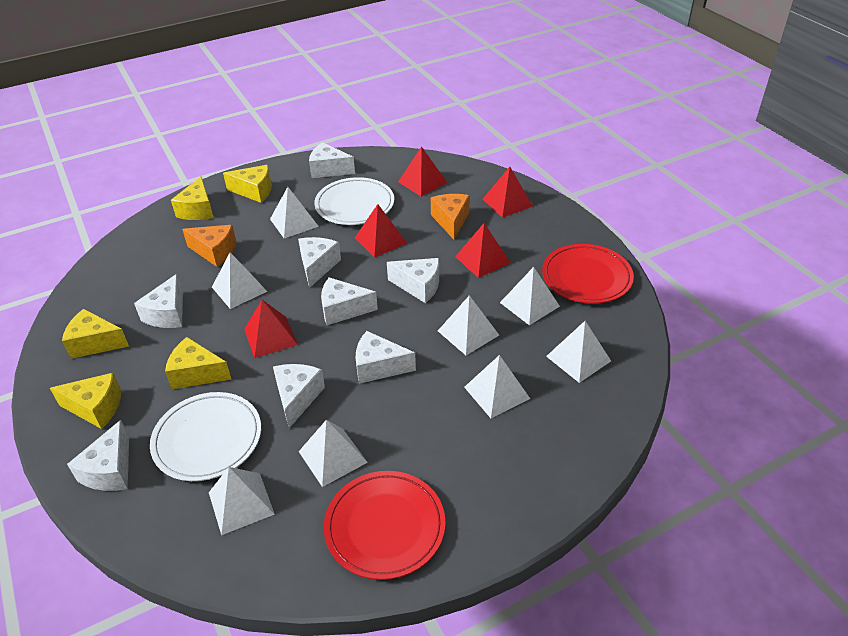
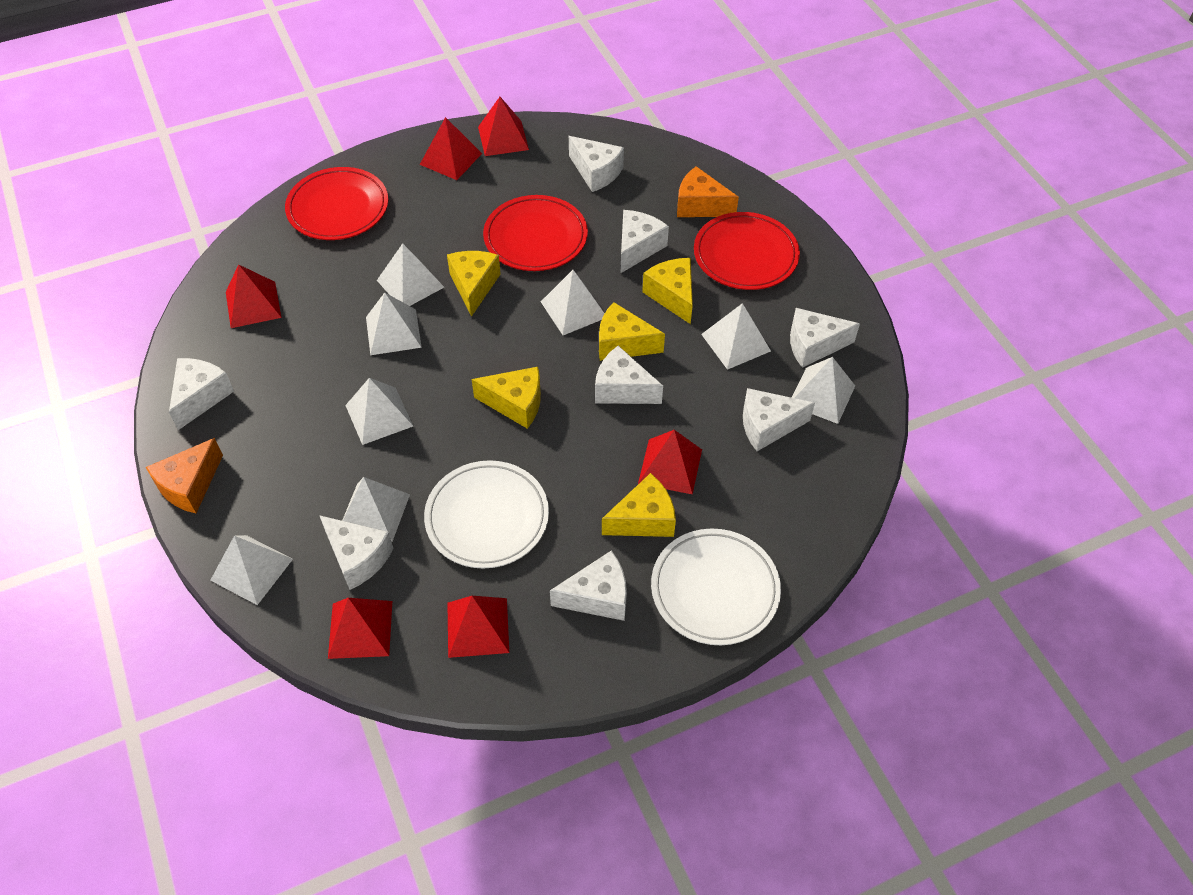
red plate: 2 -> 3
red pyramid: 5 -> 6

